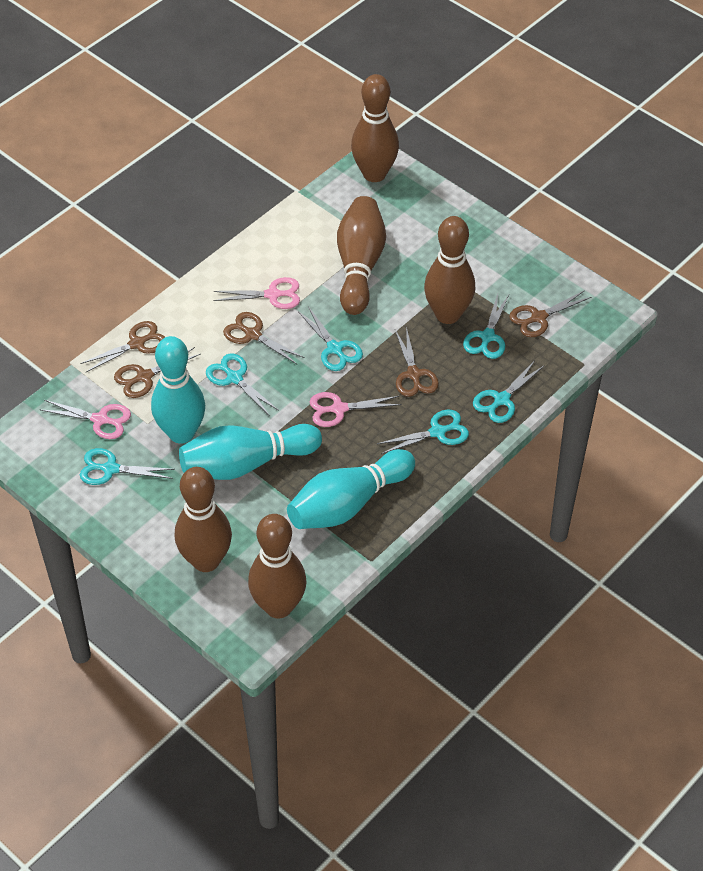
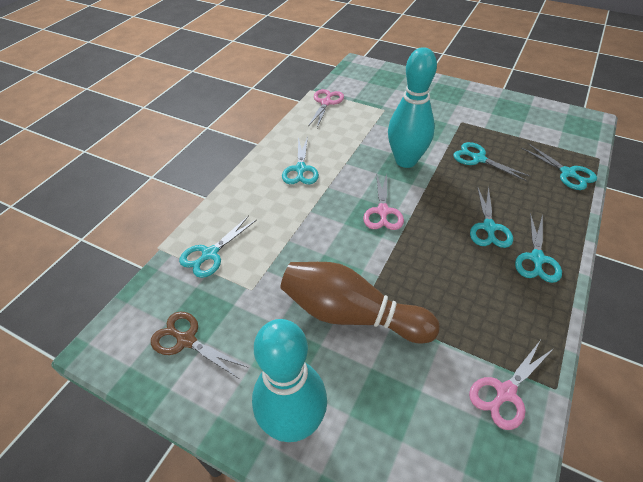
brown bowling pin: 5 -> 1
brown scissors: 5 -> 1
turquoise bowling pin: 3 -> 2

